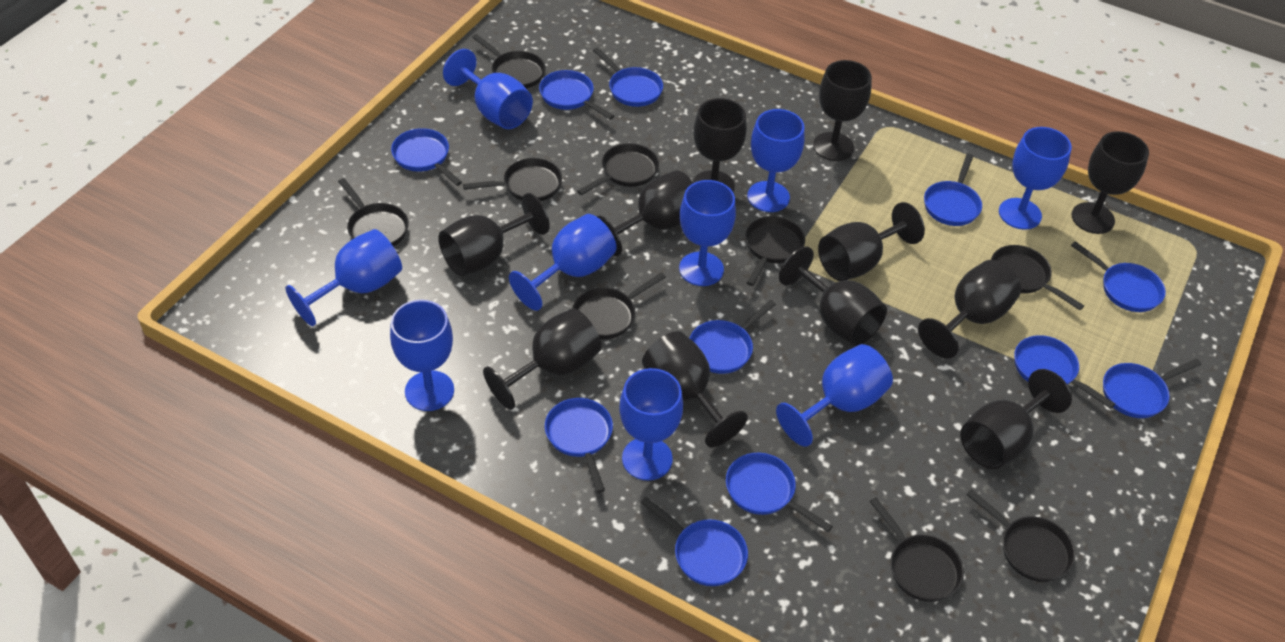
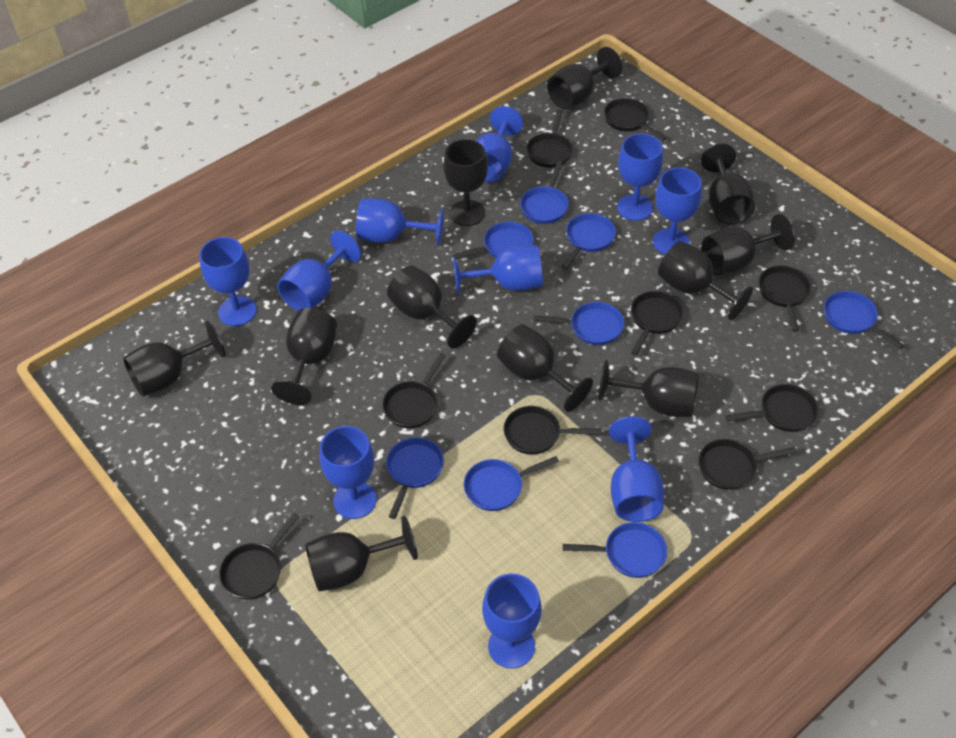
blue goblet: 9 -> 10
blue pan: 11 -> 8

